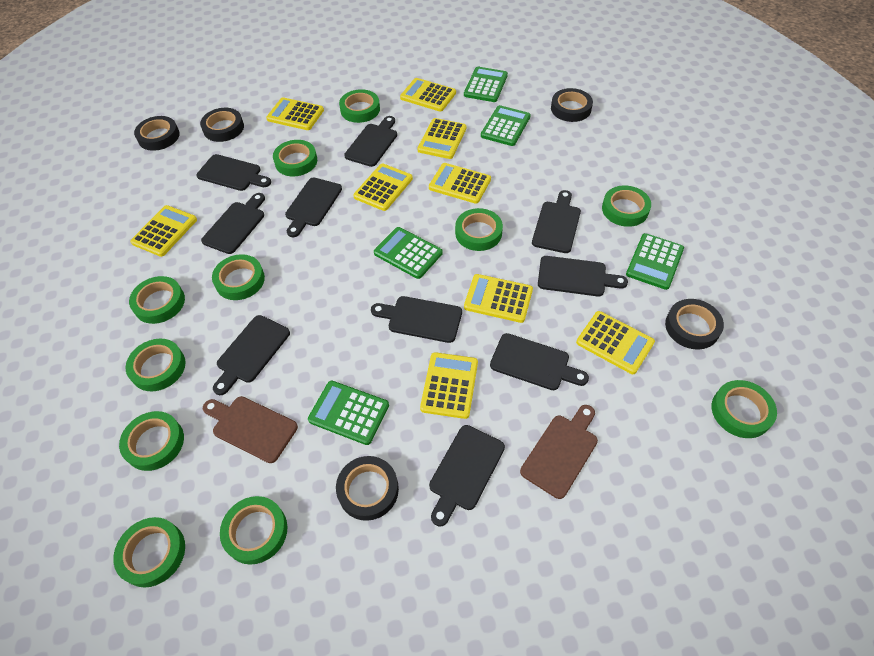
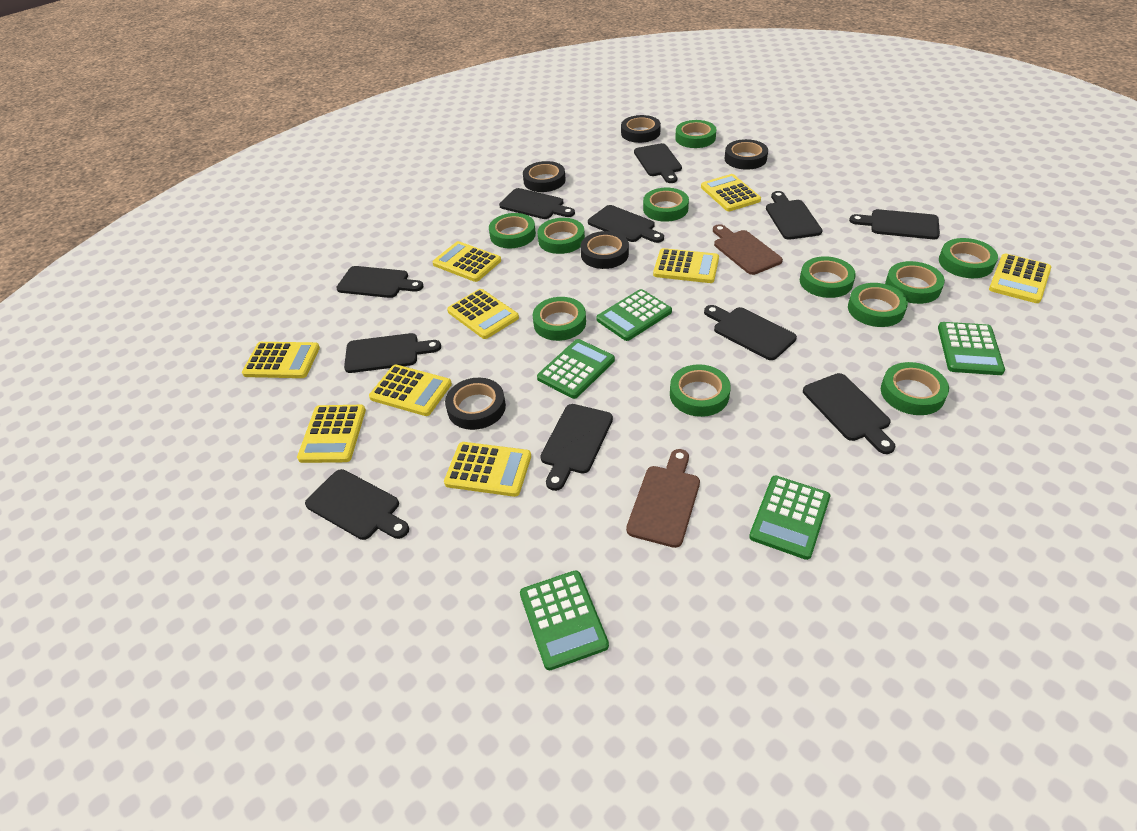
black cutting board: 10 -> 11

